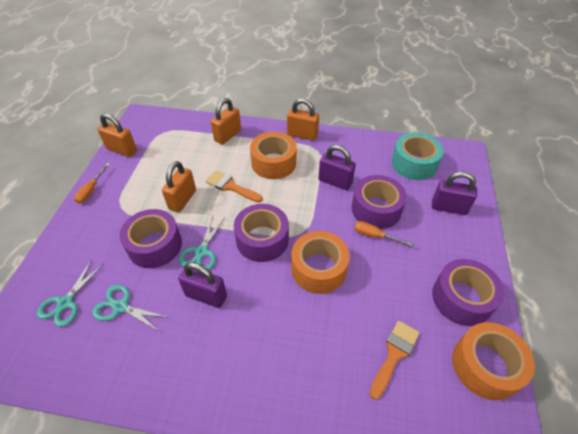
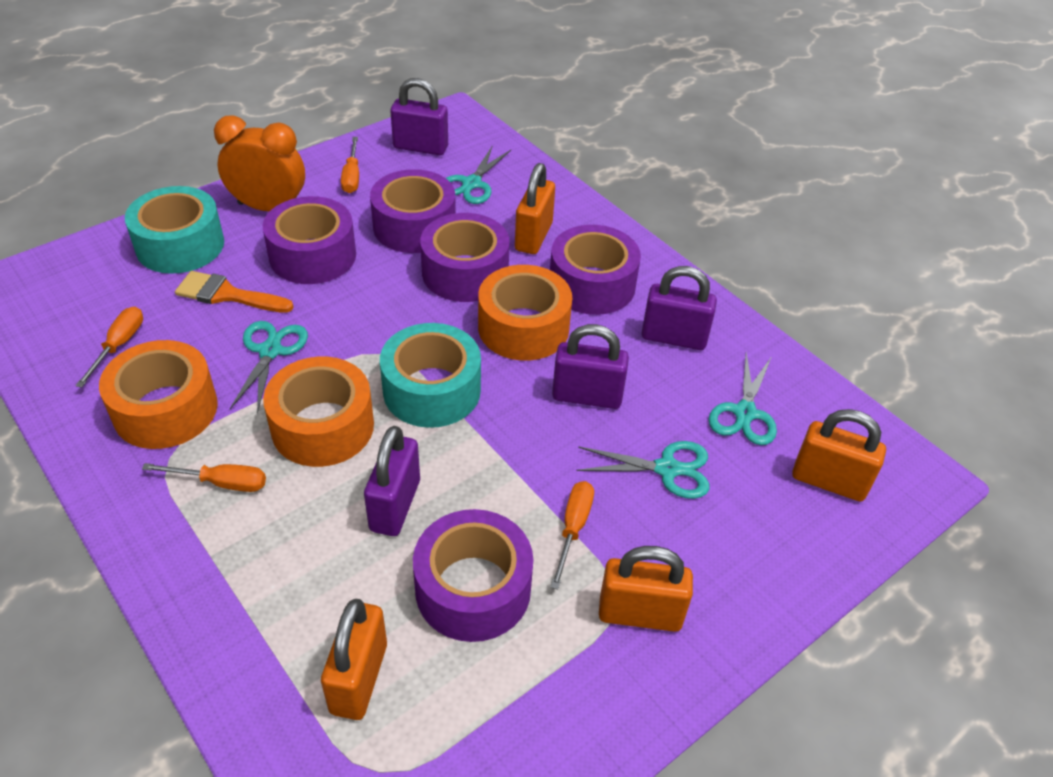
orange brush: 2 -> 1
orange clock: 0 -> 1
orange screwdriver: 2 -> 4
purple padlock: 3 -> 4
purple tape: 4 -> 5
turquoise scissors: 3 -> 4
turquoise tape: 1 -> 2

